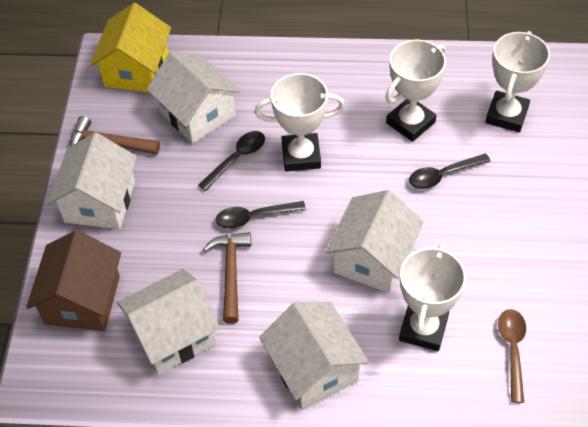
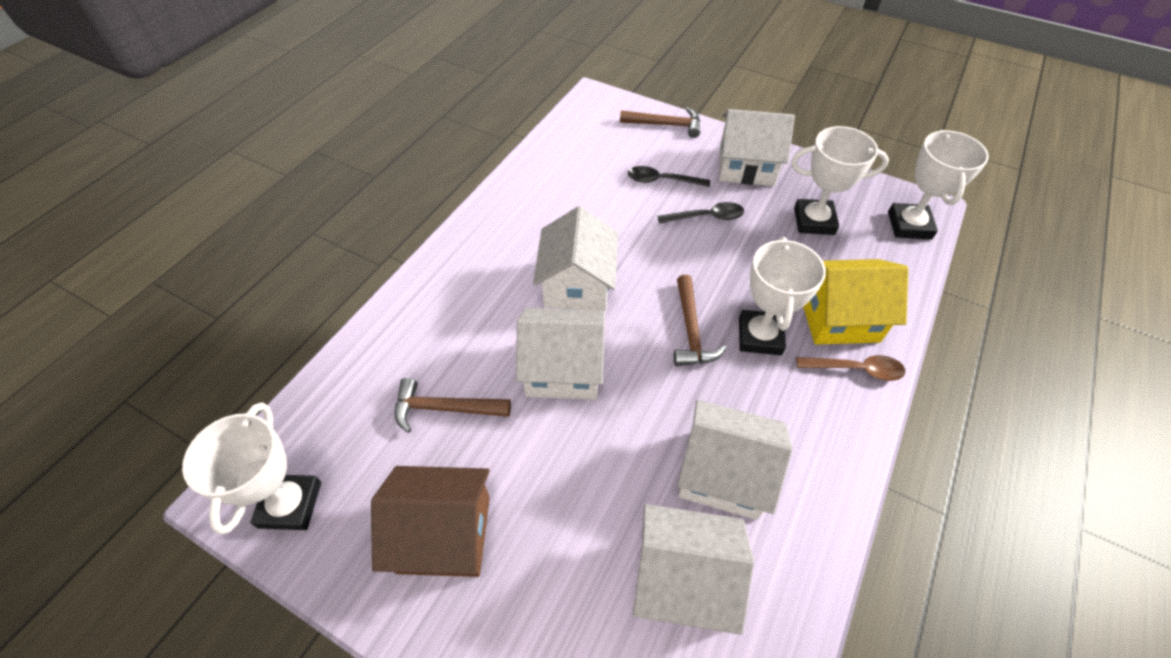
black spoon: 3 -> 2
brown hammer: 2 -> 3

